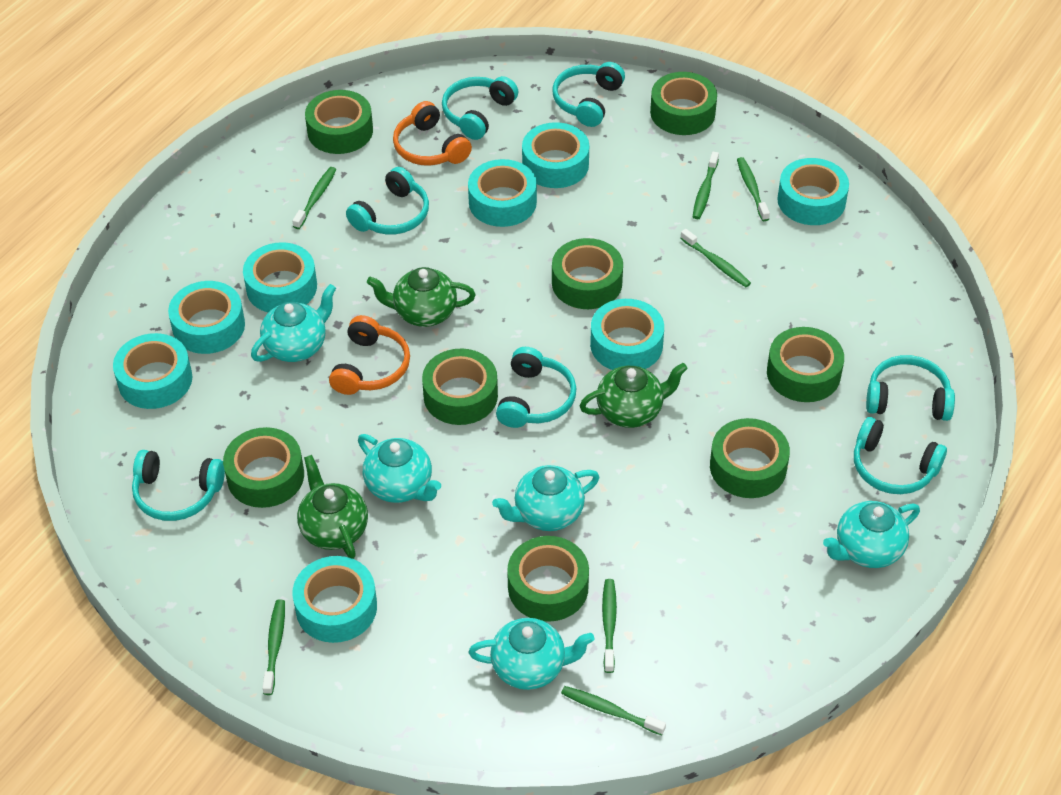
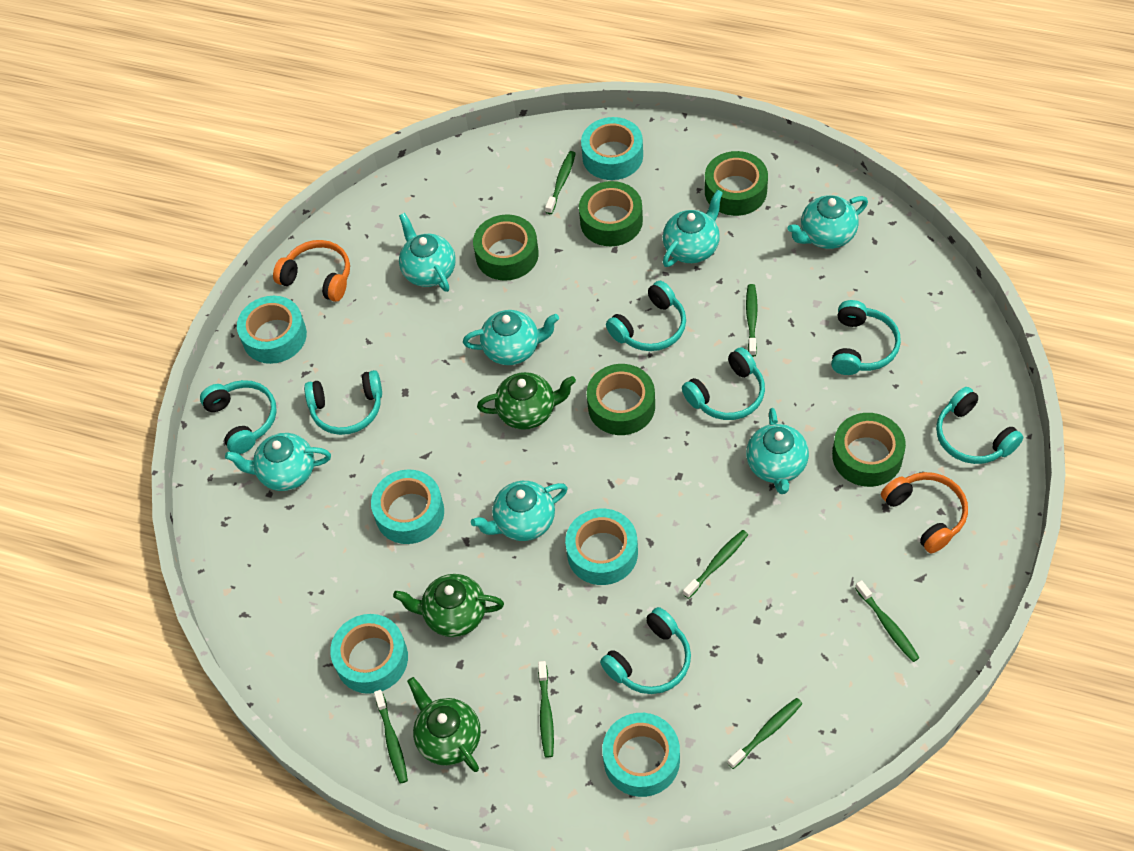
green tape: 8 -> 5
turquoise tape: 8 -> 6
turquoise teapot: 5 -> 7

